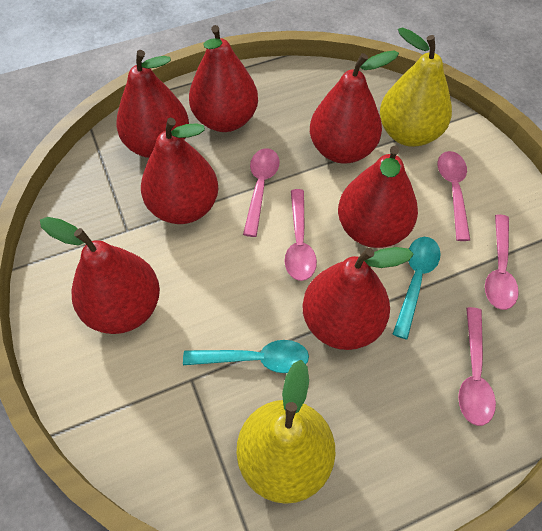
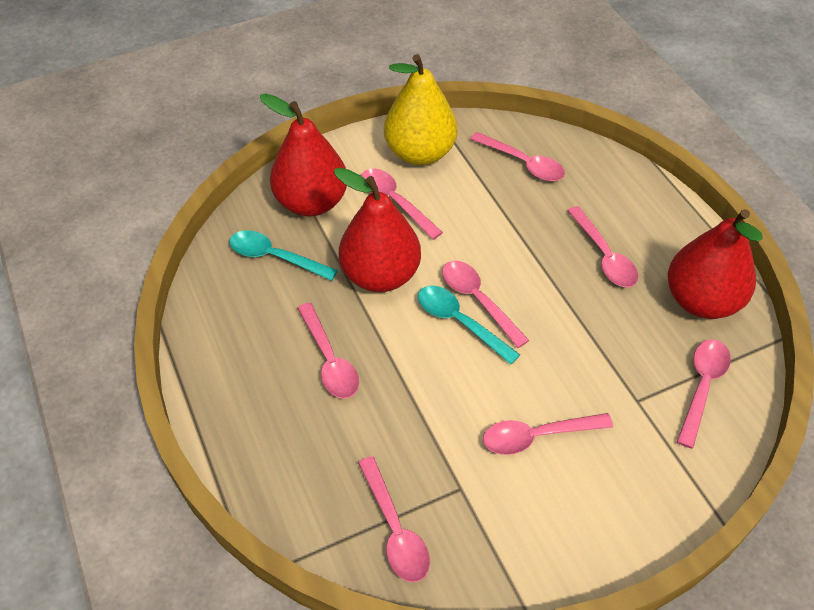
pink spoon: 5 -> 8
red pear: 7 -> 3
yellow pear: 2 -> 1

